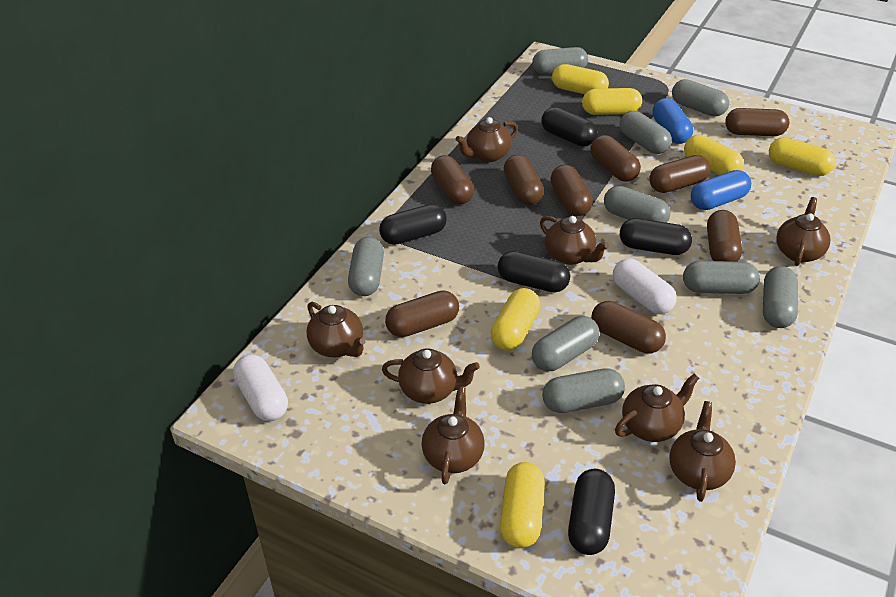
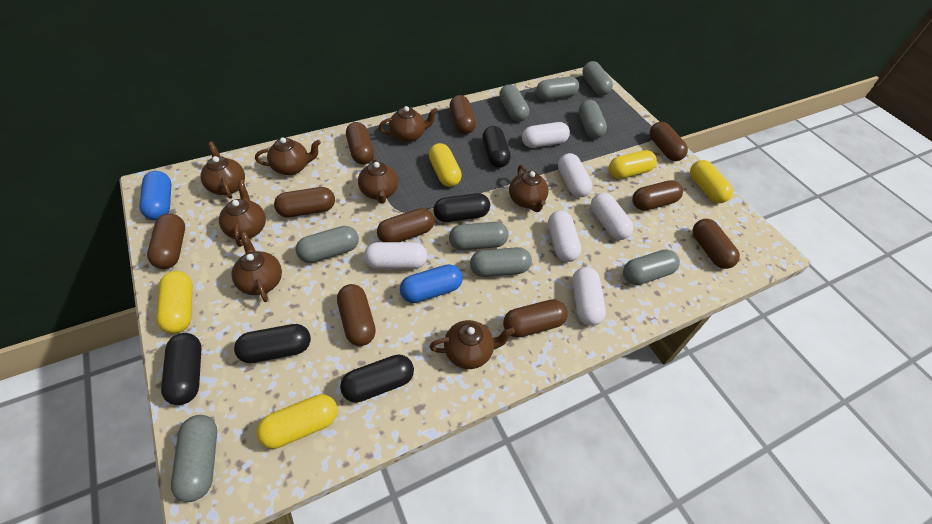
brown capsule: 9 -> 10
white capsule: 2 -> 6
yellow capsule: 6 -> 5

